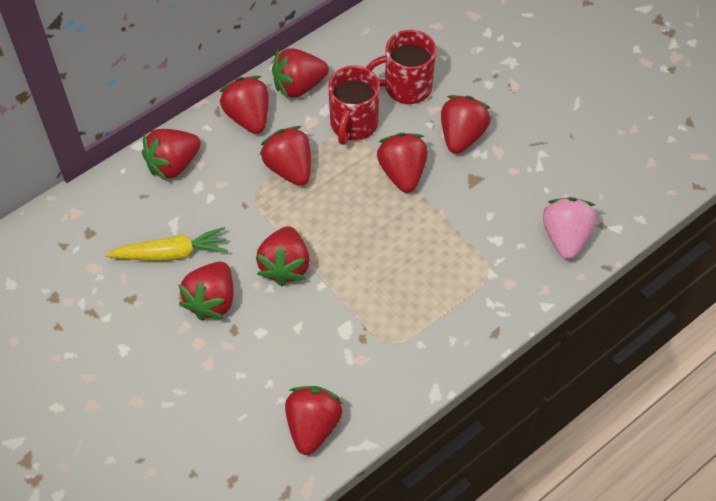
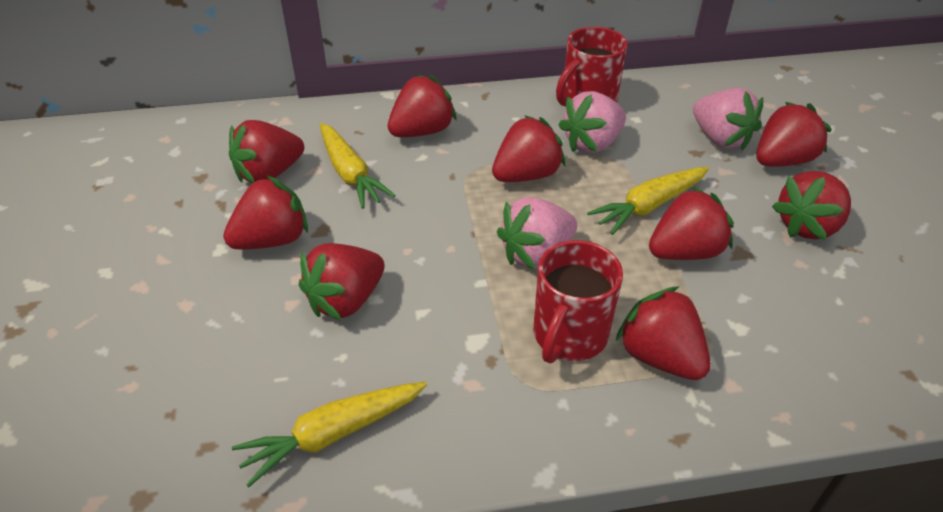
pink strawberry: 1 -> 3
yellow carrot: 1 -> 3

